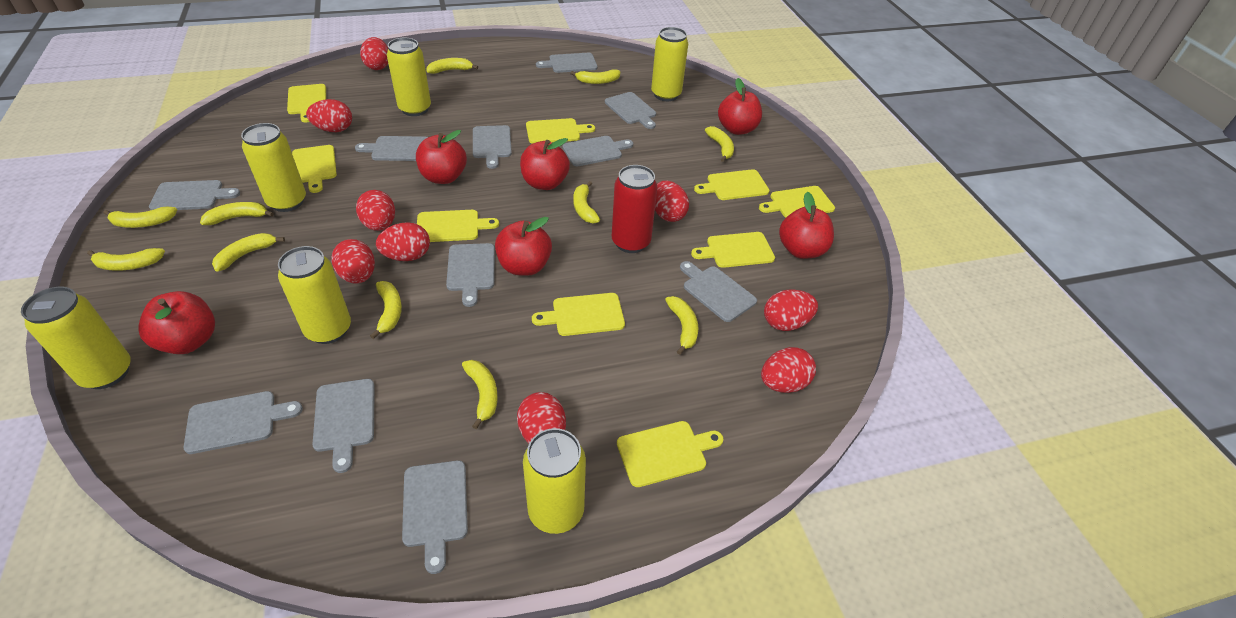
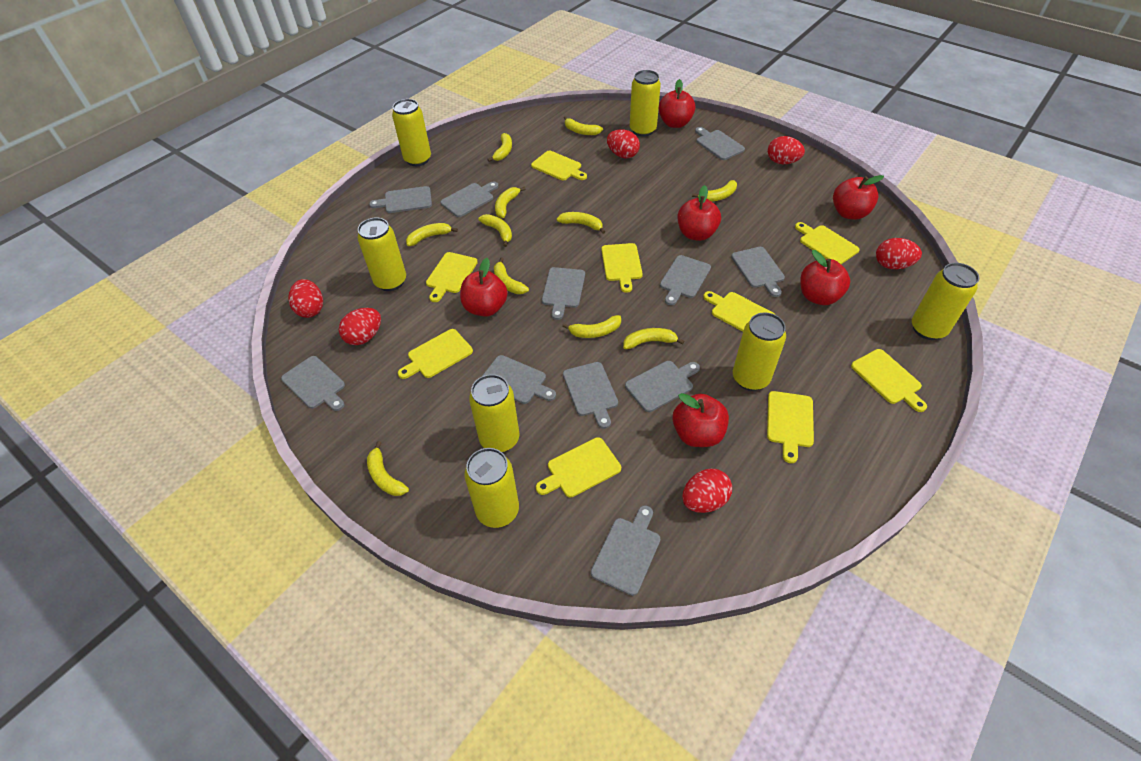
red can: 1 -> 0
red egg: 9 -> 6
yellow can: 6 -> 7

